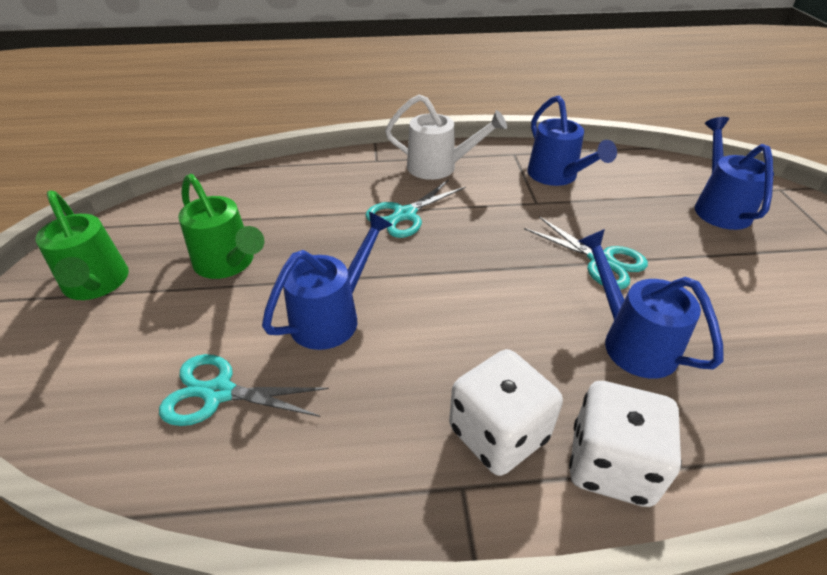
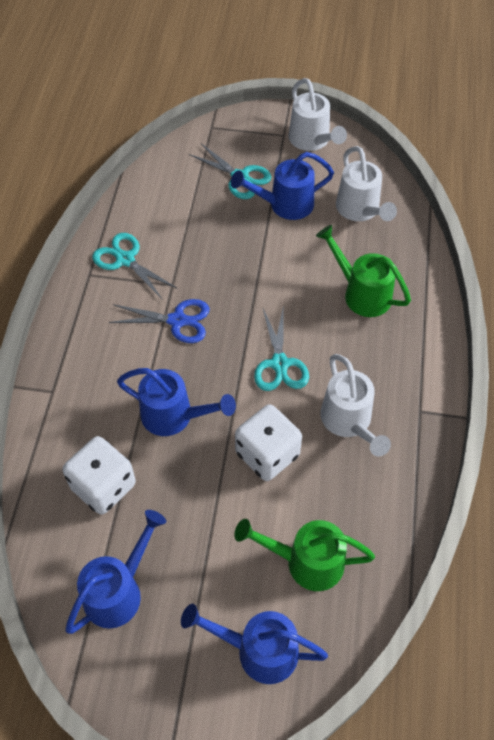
blue scissors: 0 -> 1
white watering can: 1 -> 3

